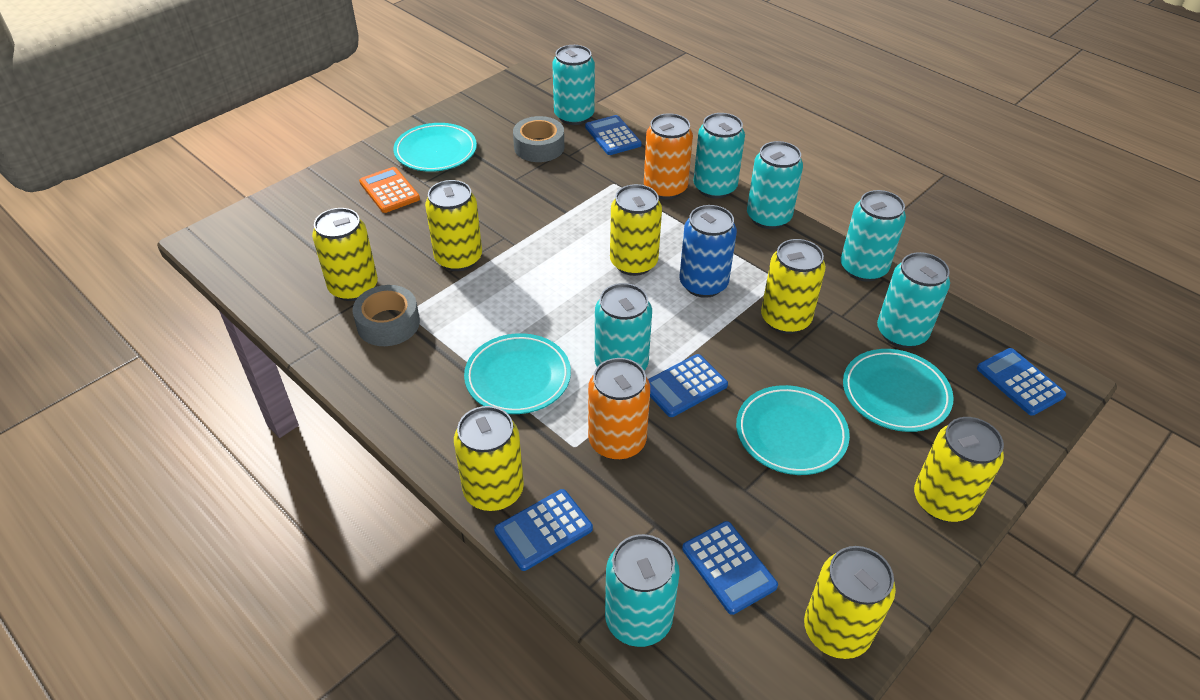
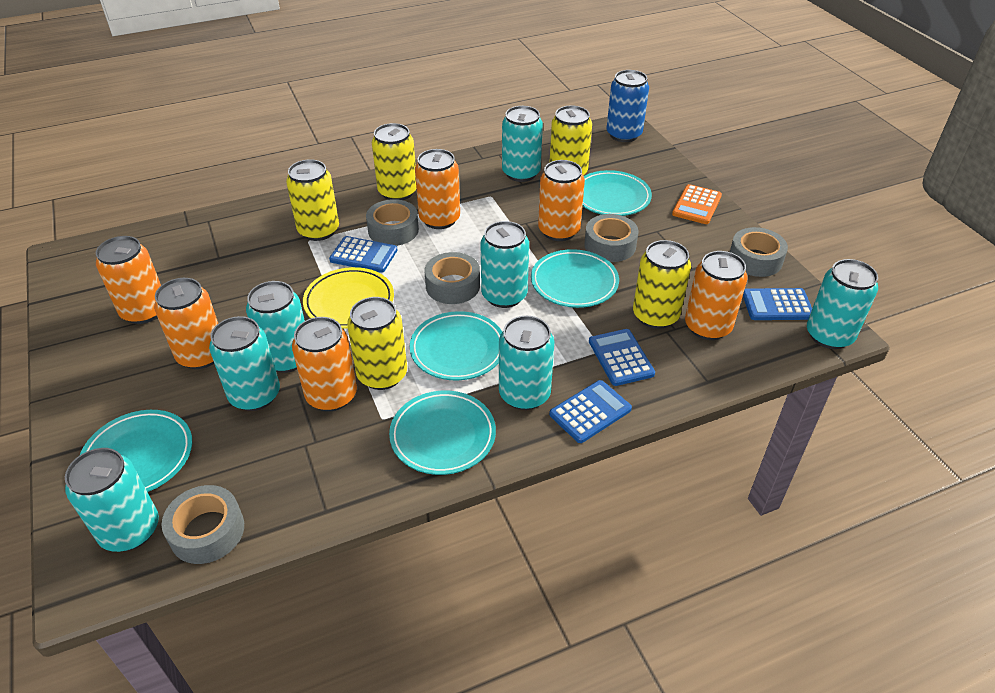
blue calculator: 5 -> 4
grey tape: 2 -> 5
orange can: 2 -> 6
turquoise plate: 4 -> 5
yellow can: 7 -> 5
yellow plate: 0 -> 1

